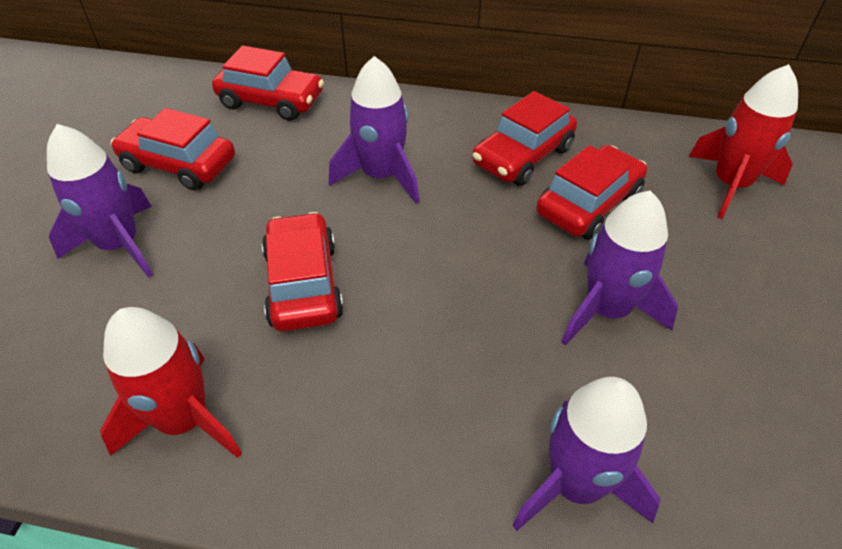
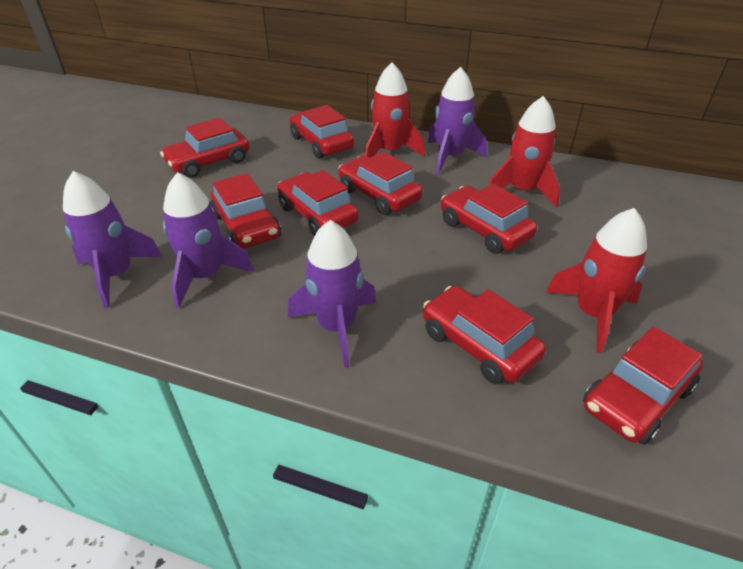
red car: 5 -> 8
red rocket: 2 -> 3

